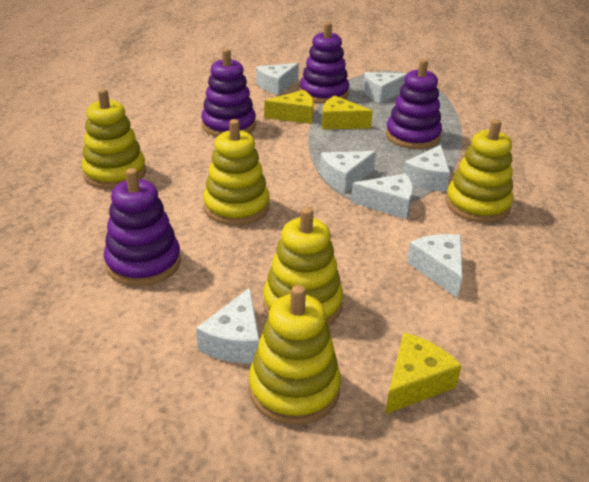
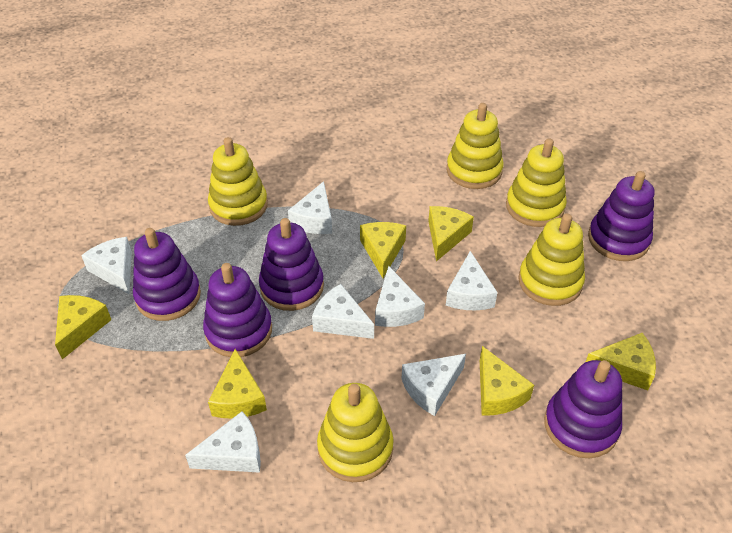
purple stacking toy: 4 -> 5
yellow cheese: 3 -> 6

